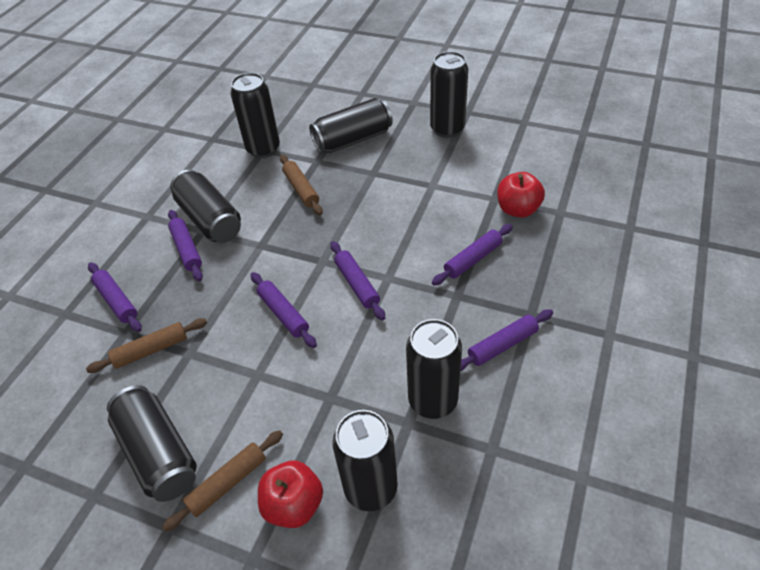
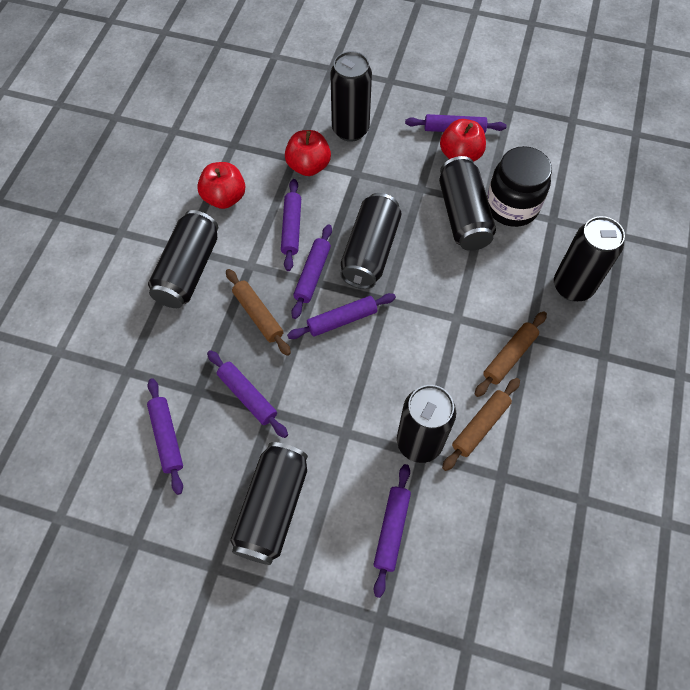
black jar: 0 -> 1
purple rolling pin: 6 -> 7
red apple: 2 -> 3

